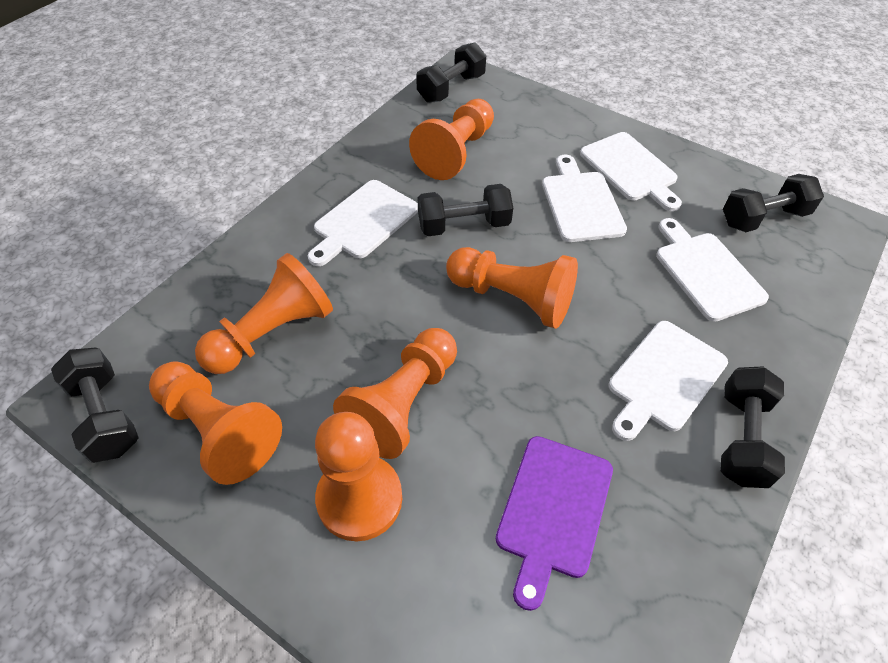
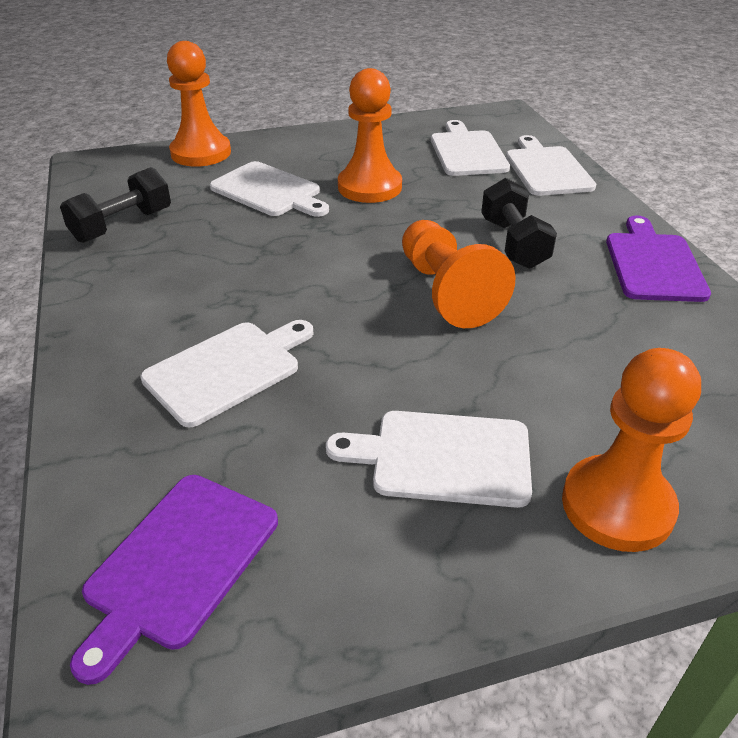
black dumbbell: 5 -> 2
orange pawn: 6 -> 4
purple cutting board: 1 -> 2

